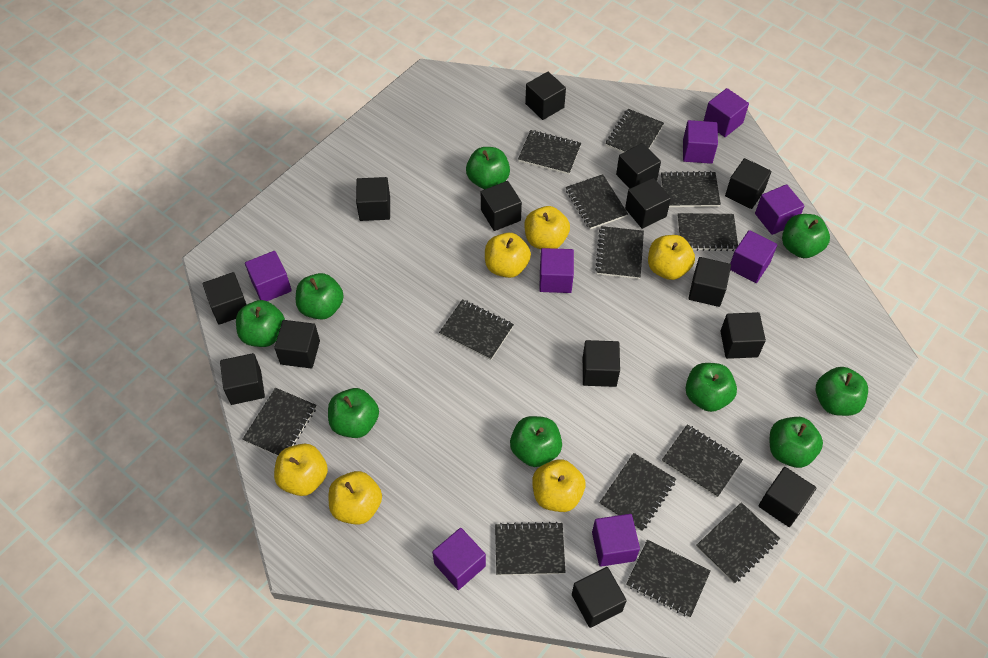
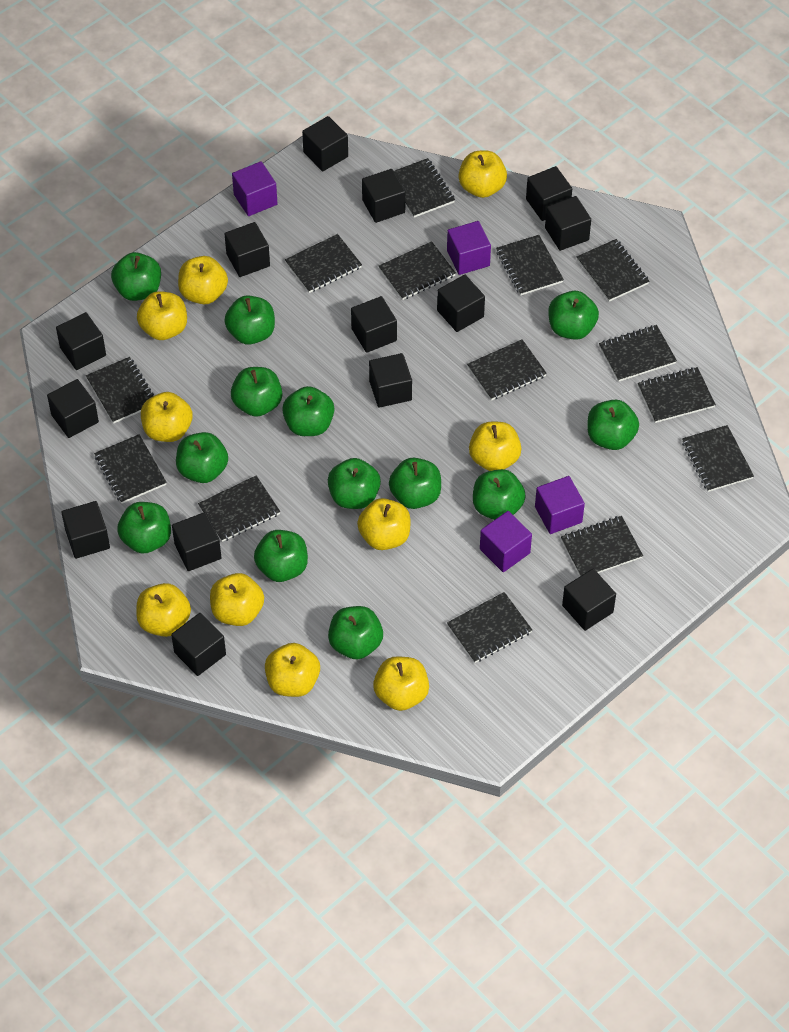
black notebook: 13 -> 14
green apple: 9 -> 13
purple cube: 8 -> 4
yellow apple: 6 -> 10

